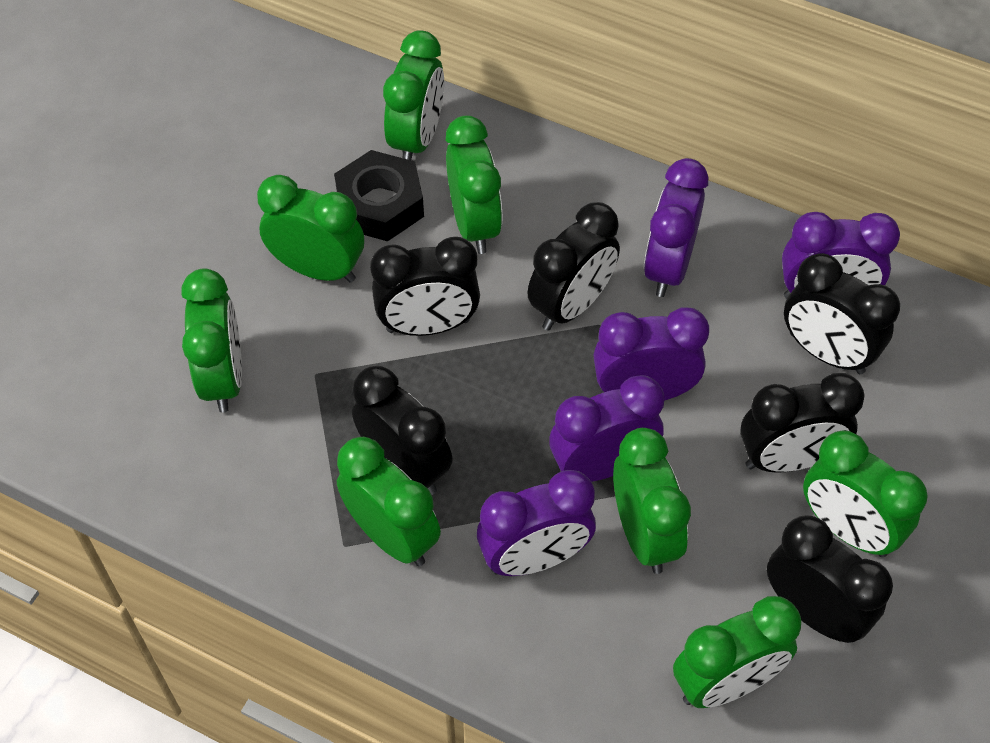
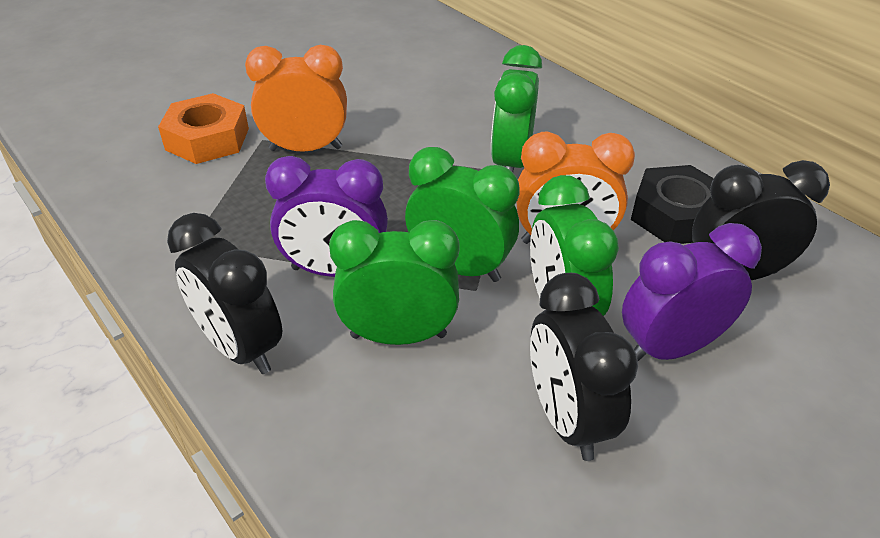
black clock: 6 -> 3
green clock: 8 -> 4
orange clock: 0 -> 2
orange nut: 0 -> 1
purple clock: 5 -> 2

